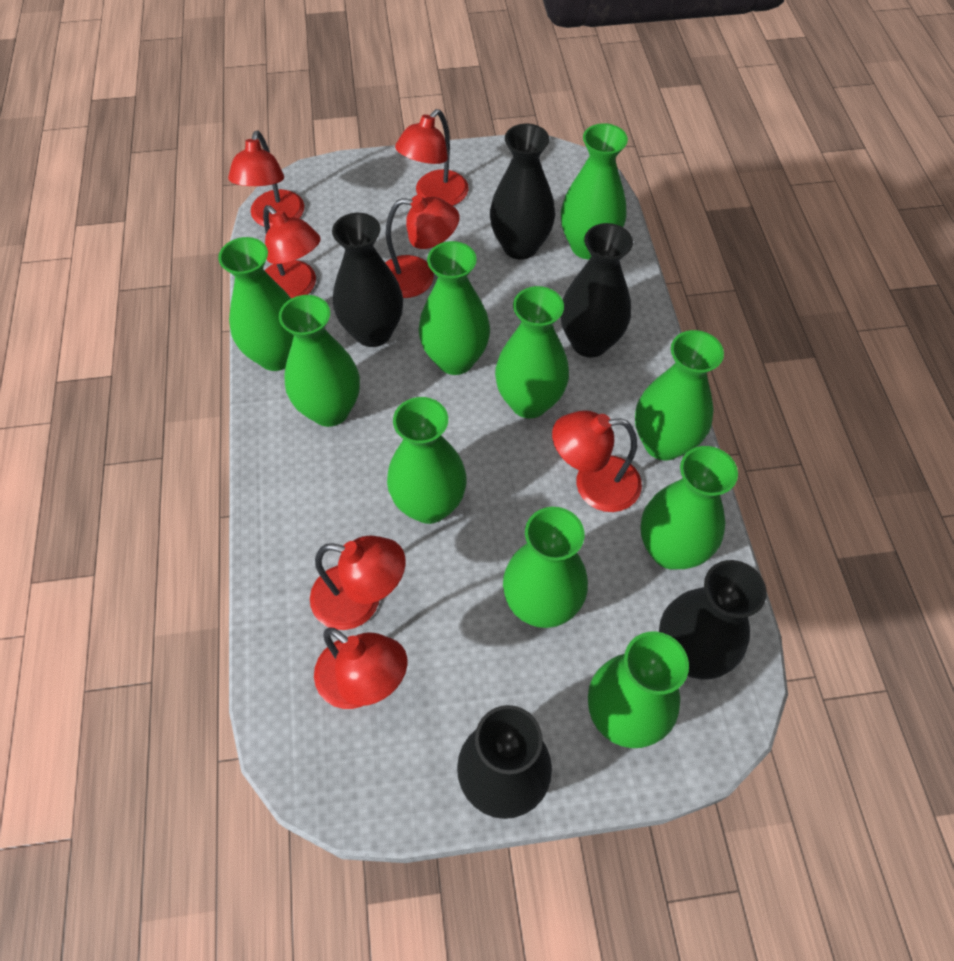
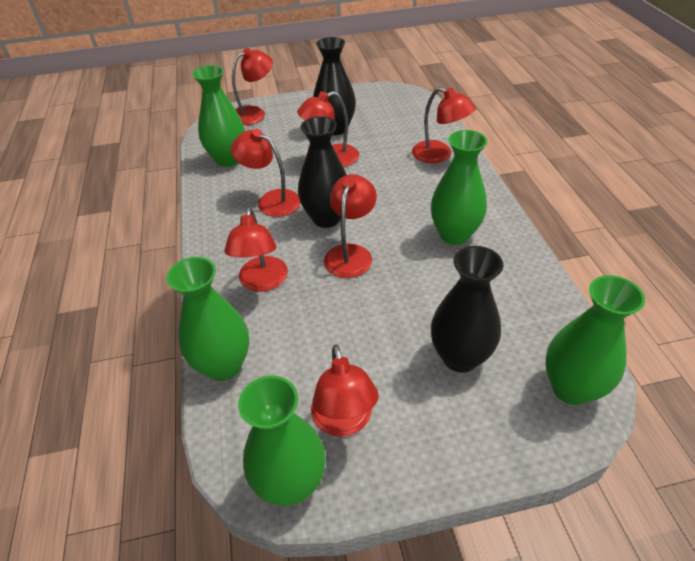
black vase: 5 -> 3
green vase: 10 -> 5

